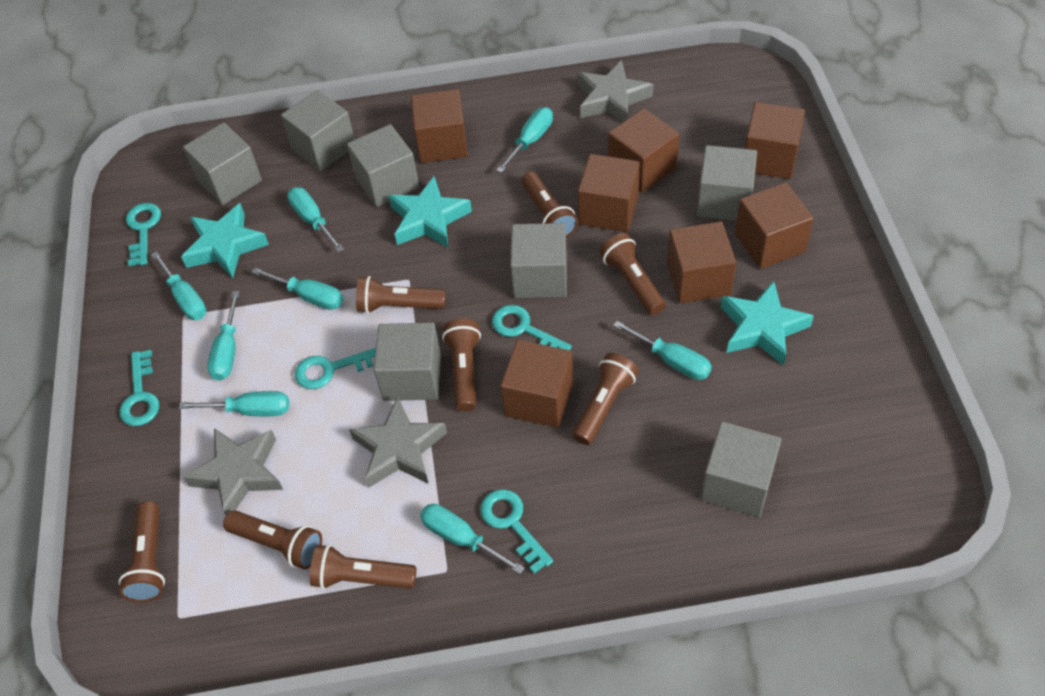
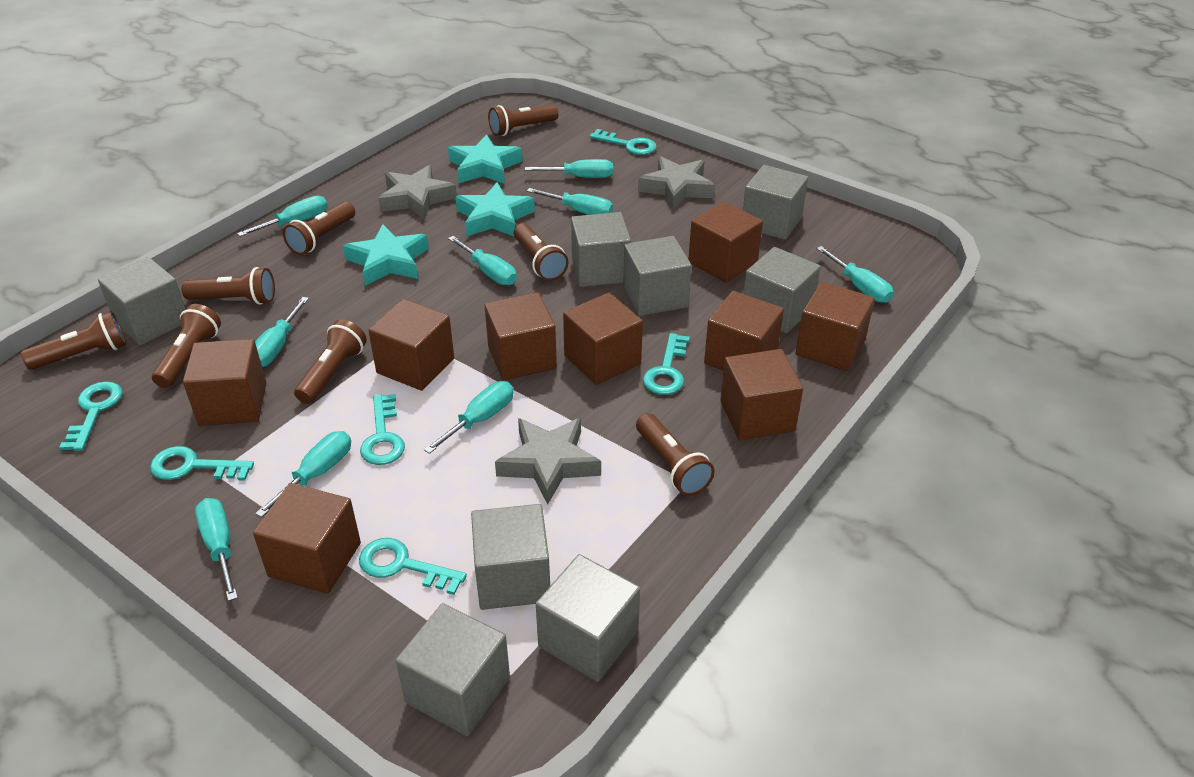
brown cube: 7 -> 9
grey cube: 7 -> 8
turquoise key: 5 -> 6
turquoise screwdriver: 8 -> 9

